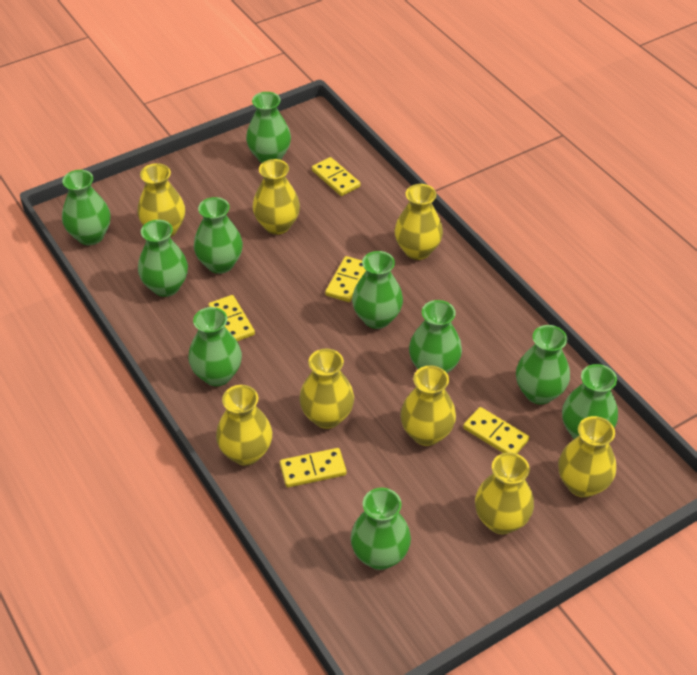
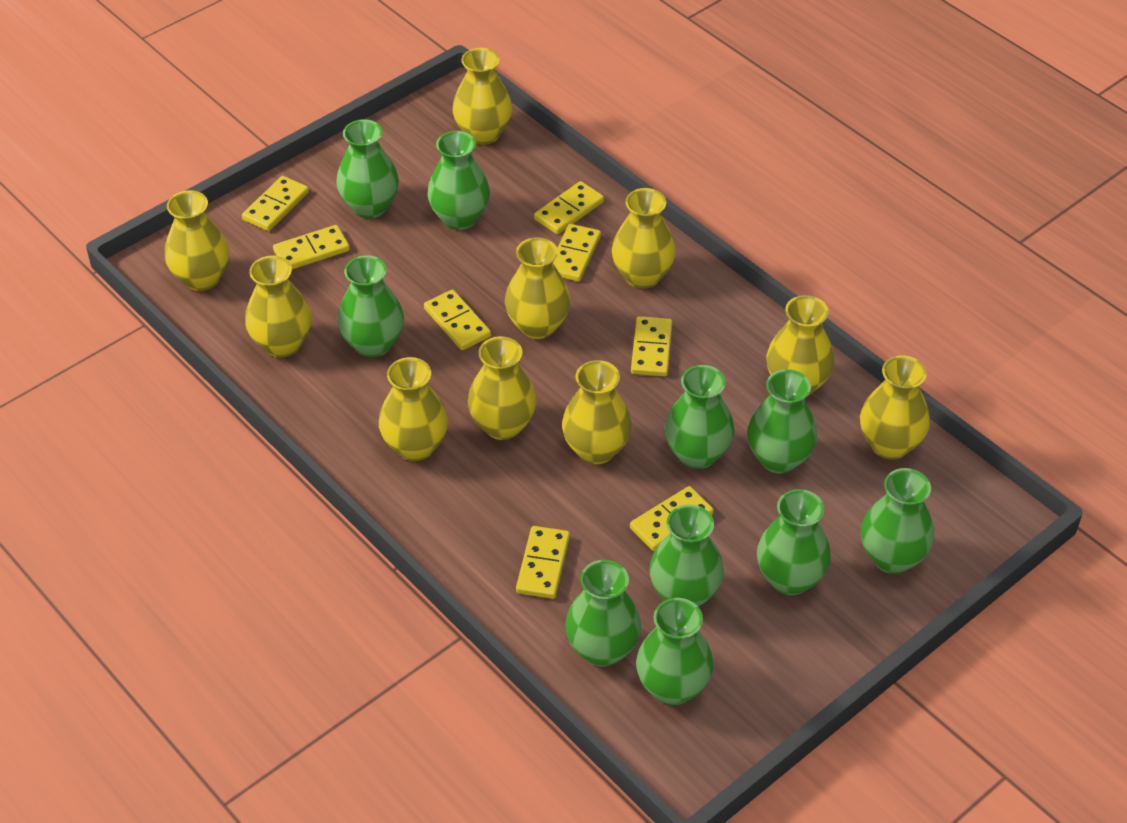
yellow domino: 5 -> 8
yellow vase: 8 -> 10

